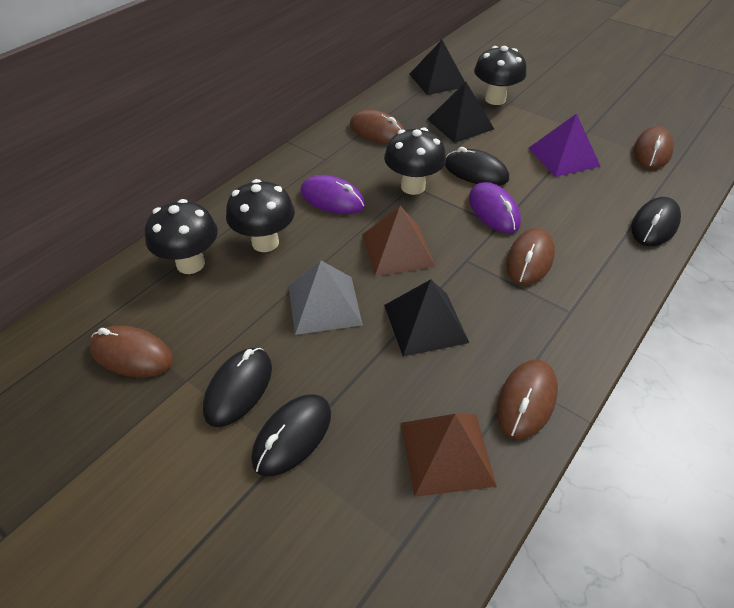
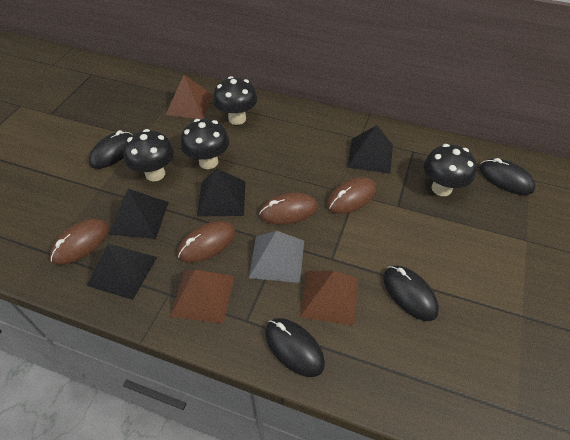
black pyramid: 3 -> 4
brown mouse: 5 -> 4
brown pyramid: 2 -> 3
purple mouse: 2 -> 0
purple pyramid: 1 -> 0

